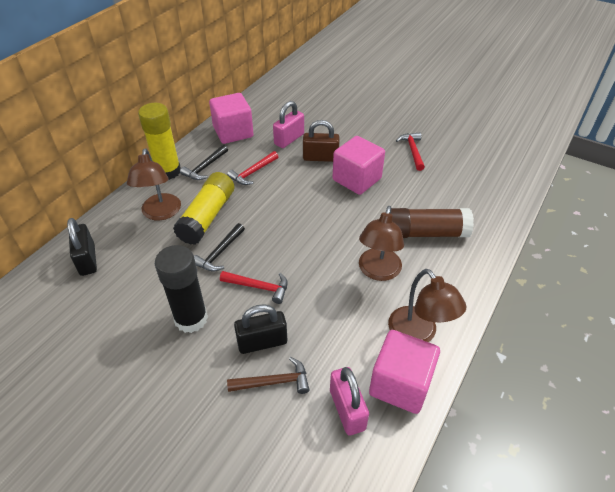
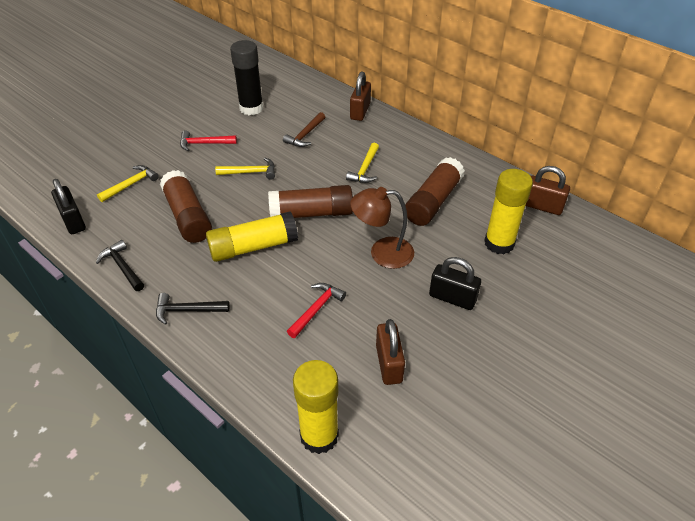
brown glue stick: 1 -> 3
brown lamp: 3 -> 1
brown padlock: 1 -> 3
pink cube: 3 -> 0
pink padlock: 2 -> 0
red hammer: 3 -> 2
yellow glue stick: 2 -> 3
yellow hammer: 0 -> 3

